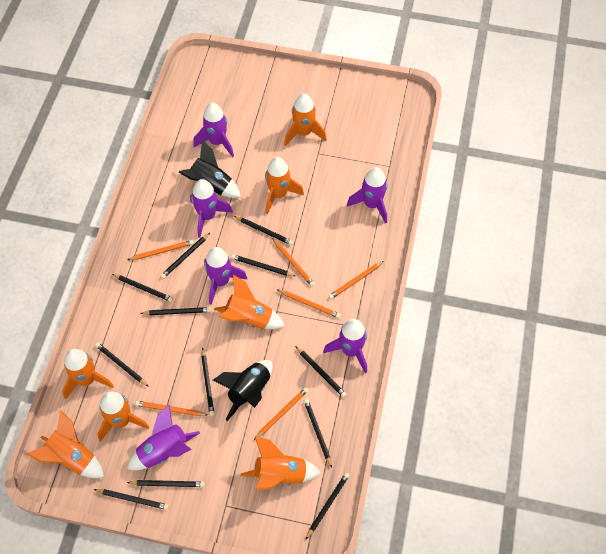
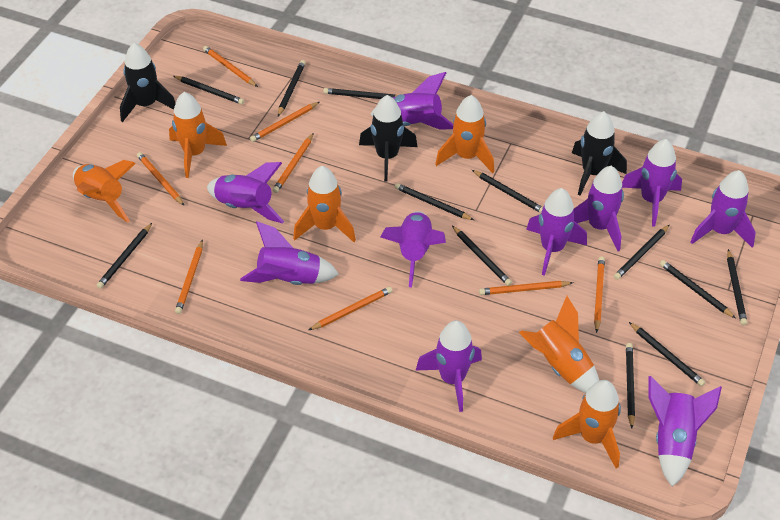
black rocket: 2 -> 3
orange pencil: 6 -> 8
orange rocket: 7 -> 6
purple rocket: 6 -> 10

